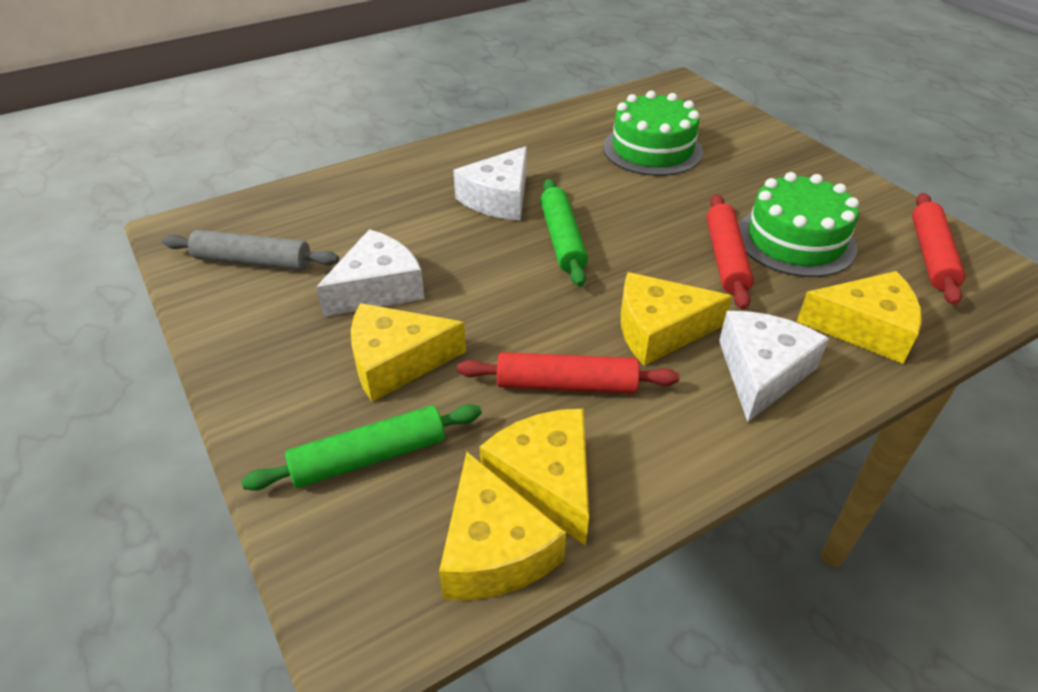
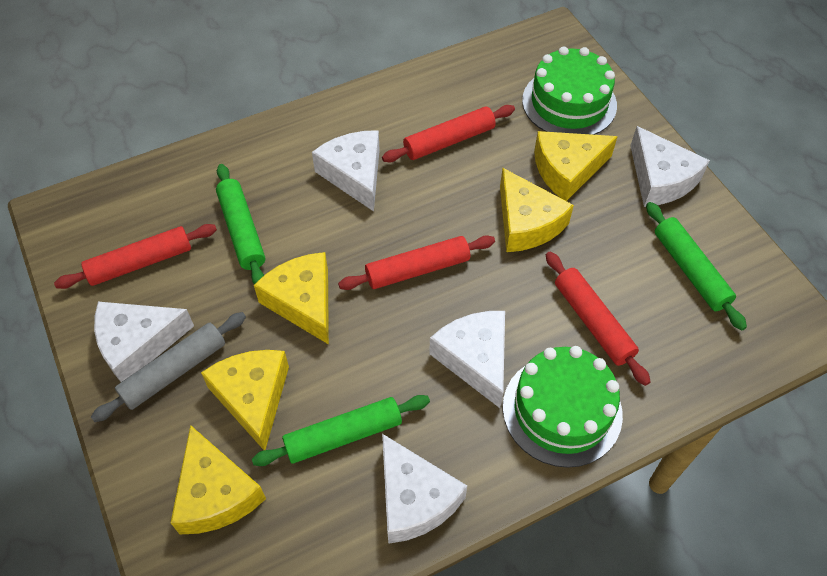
green rolling pin: 2 -> 3
red rolling pin: 3 -> 4
white cheese: 3 -> 5

